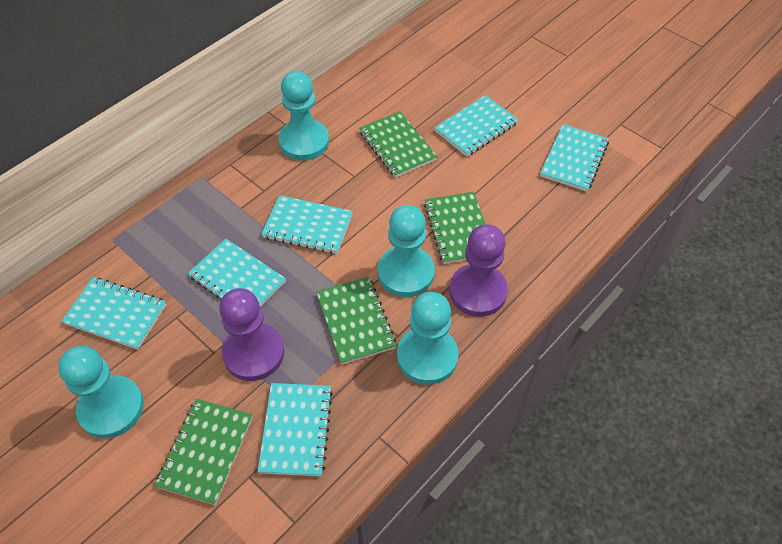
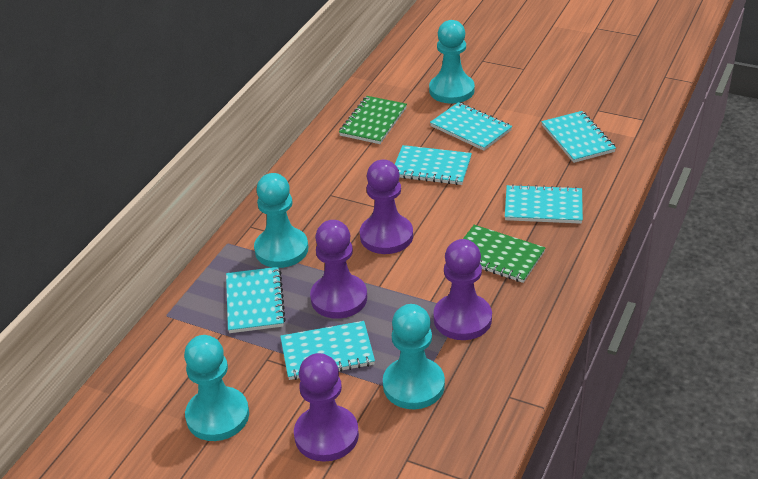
green notebook: 4 -> 2
purple pawn: 2 -> 4

